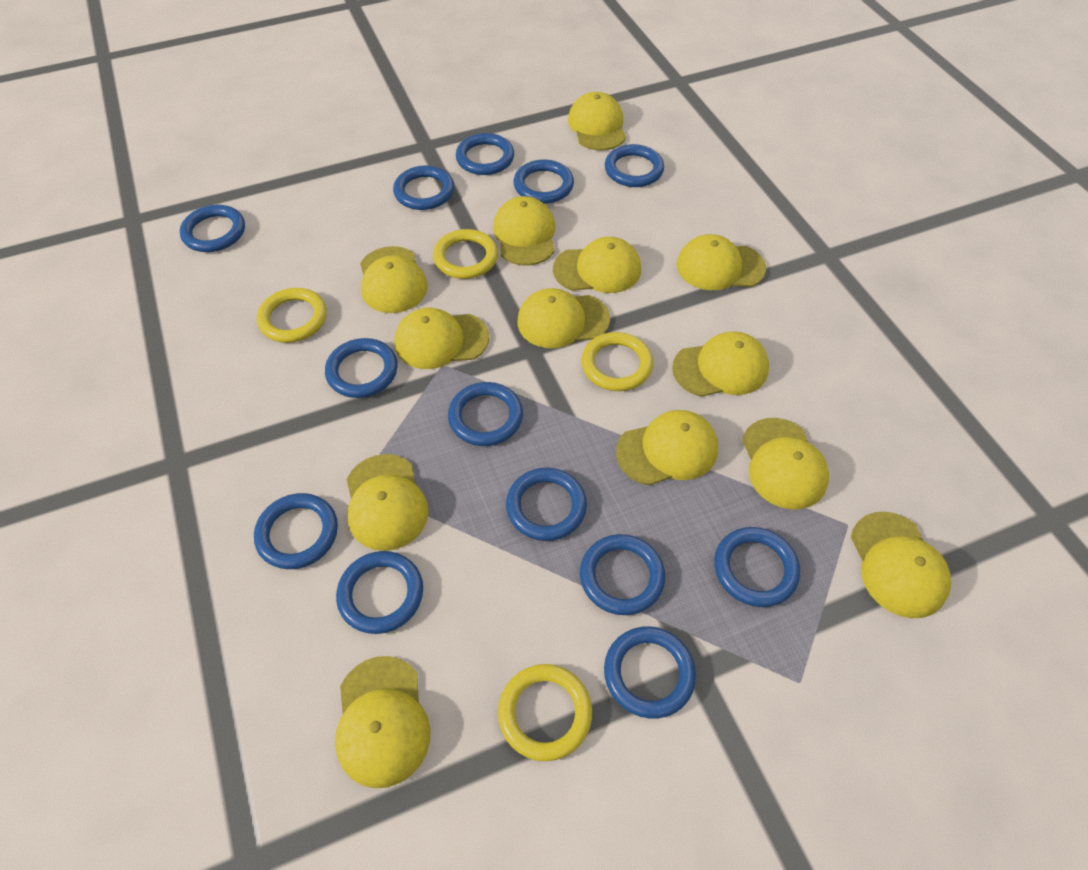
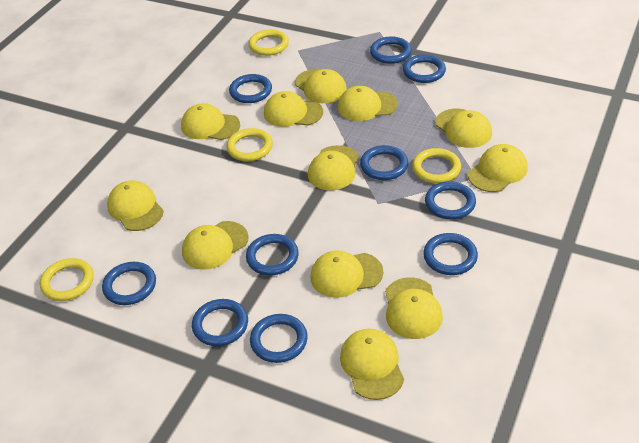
blue ring: 13 -> 10
yellow cap: 13 -> 12

